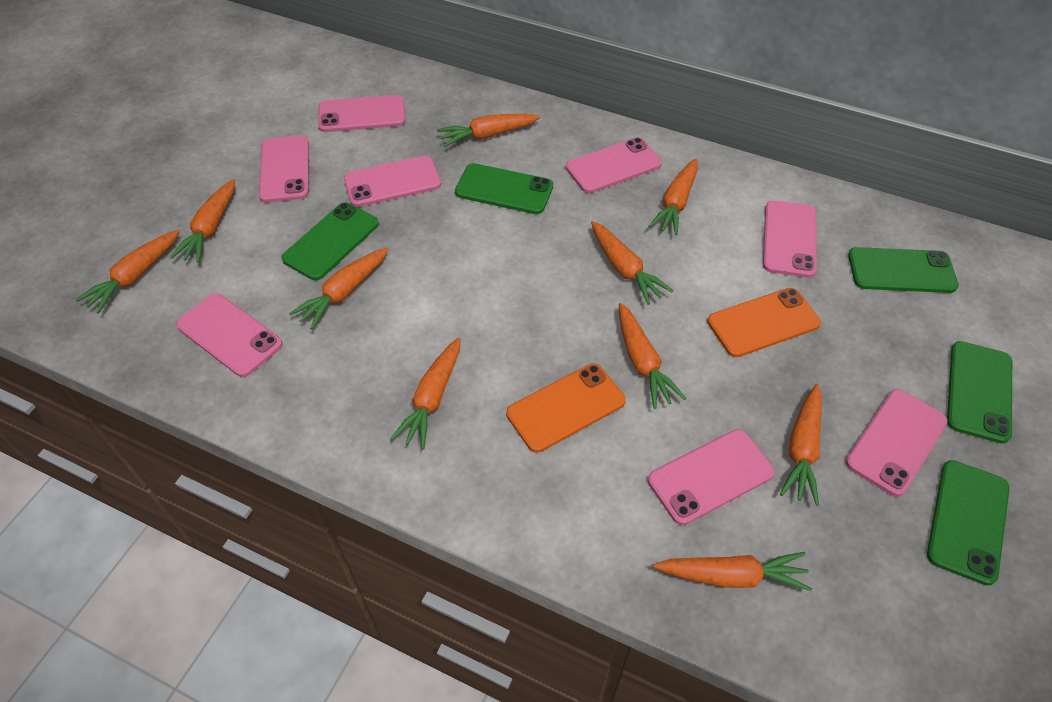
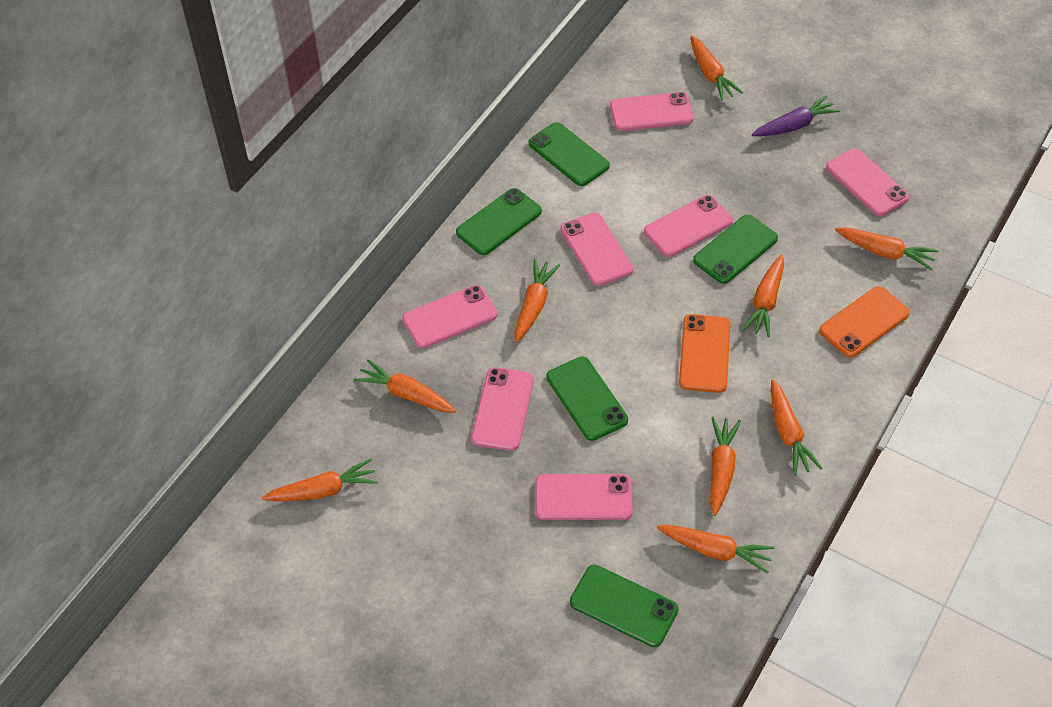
orange carrot: 10 -> 9
pink phone: 8 -> 7
purple carrot: 0 -> 1

